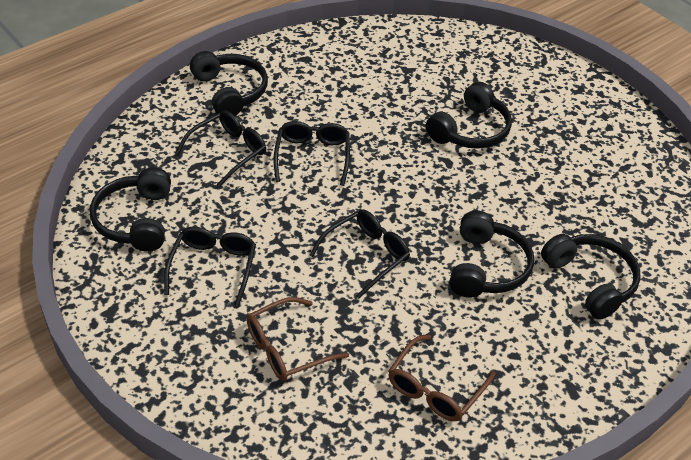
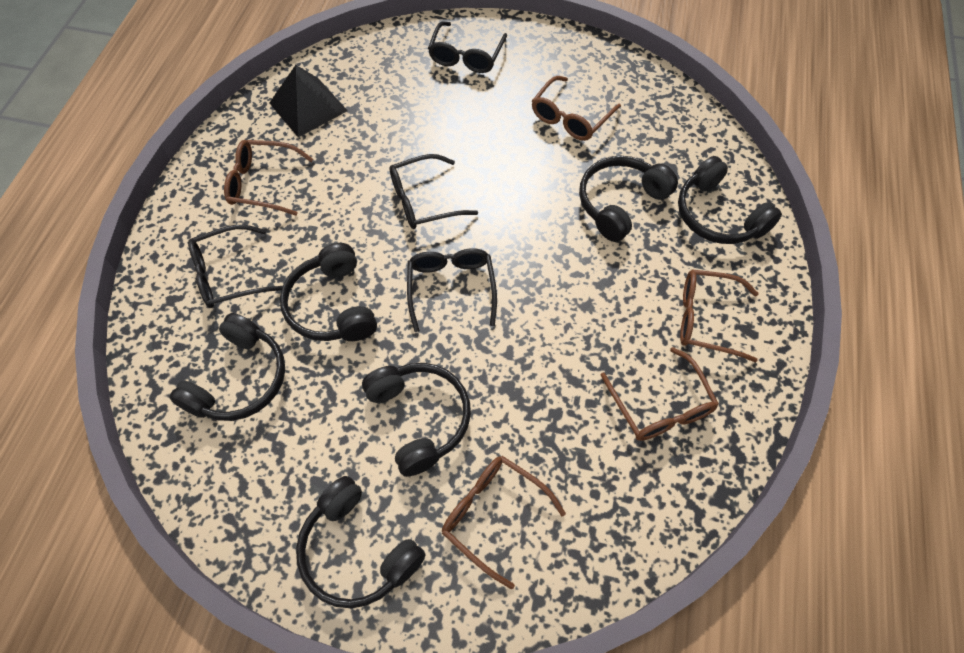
black headphones: 5 -> 6
black pyramid: 0 -> 1
brown glasses: 2 -> 5

